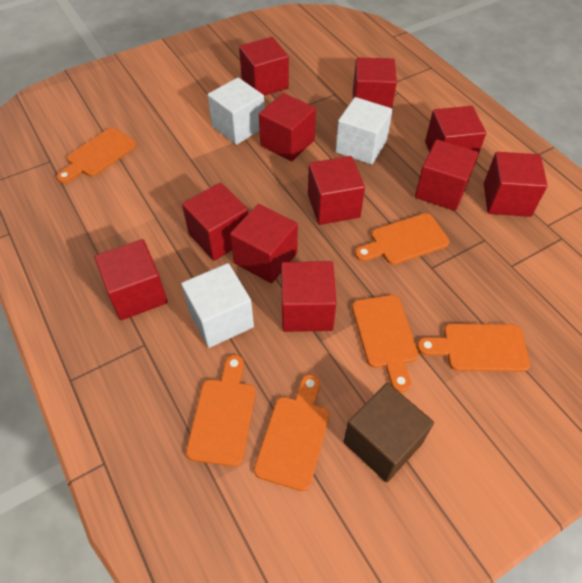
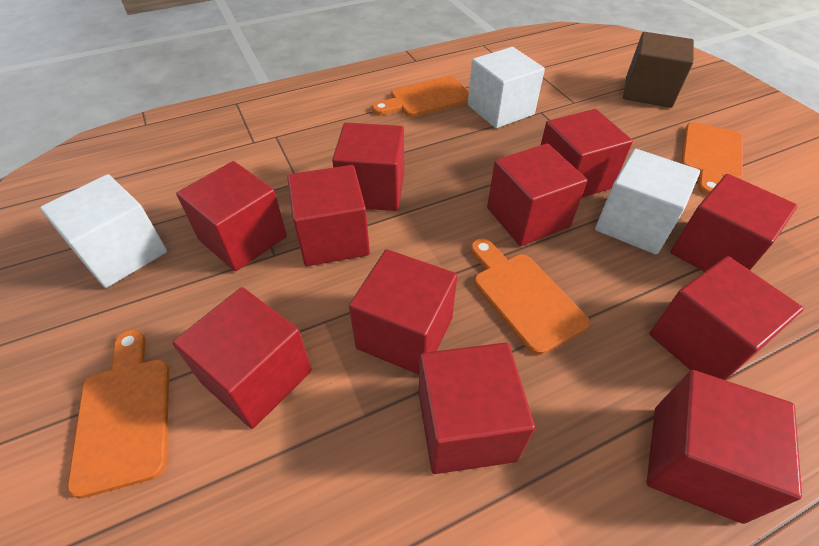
orange cutting board: 6 -> 4

